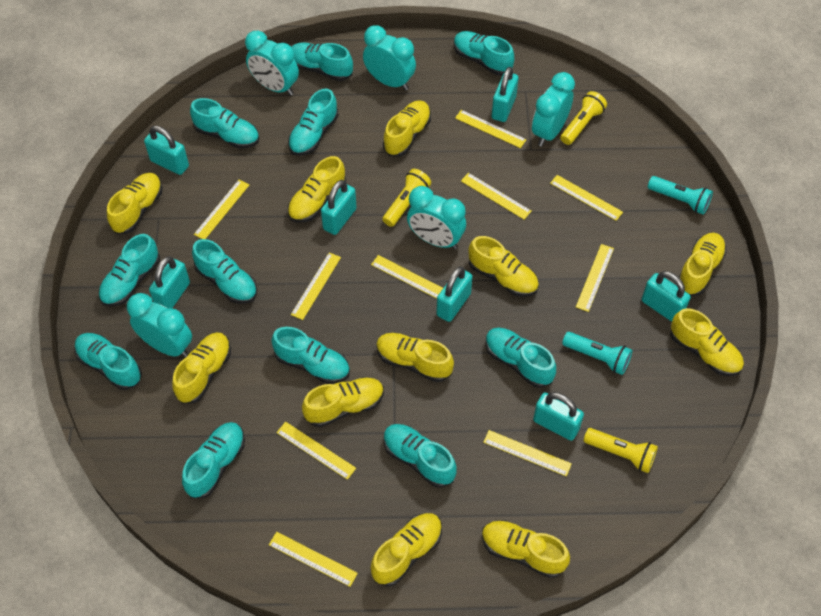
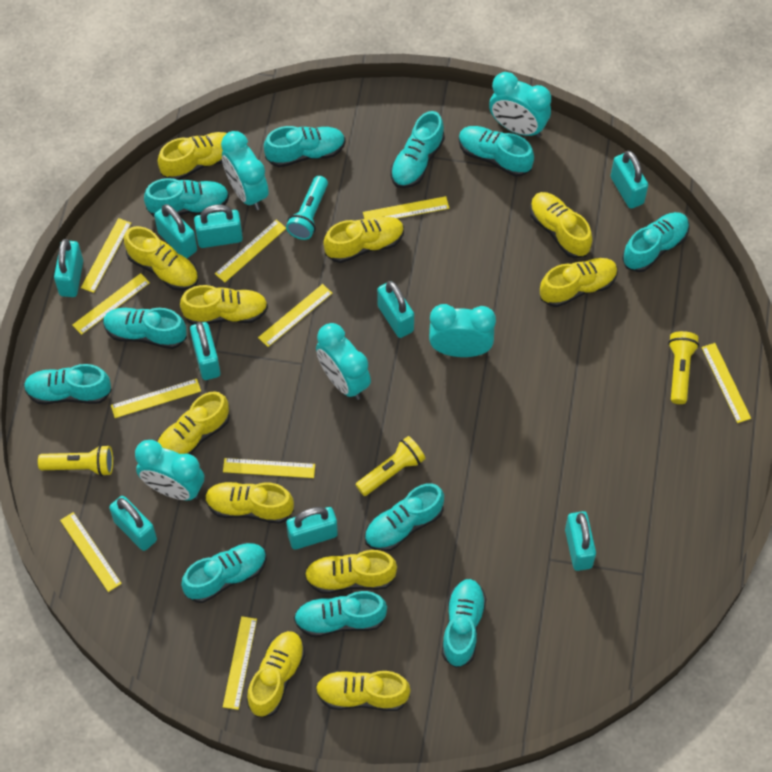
turquoise flashlight: 2 -> 1
turquoise padlock: 7 -> 9

